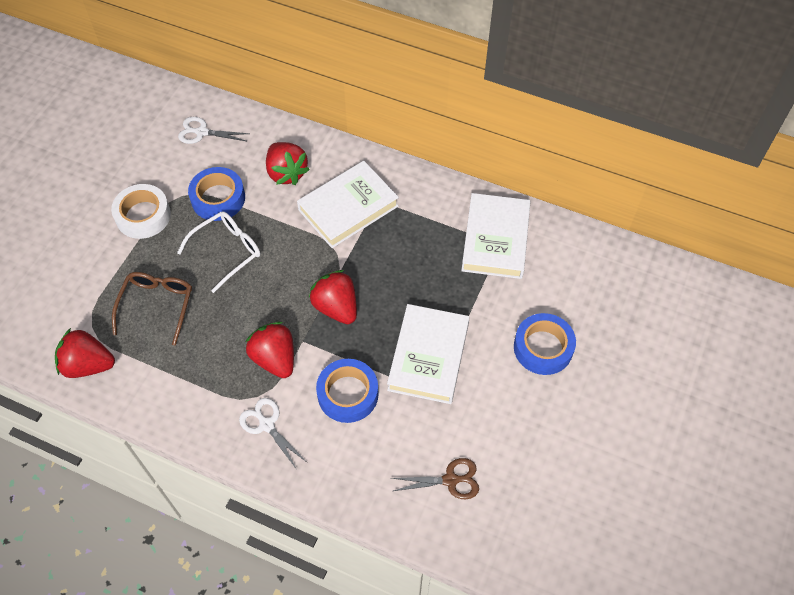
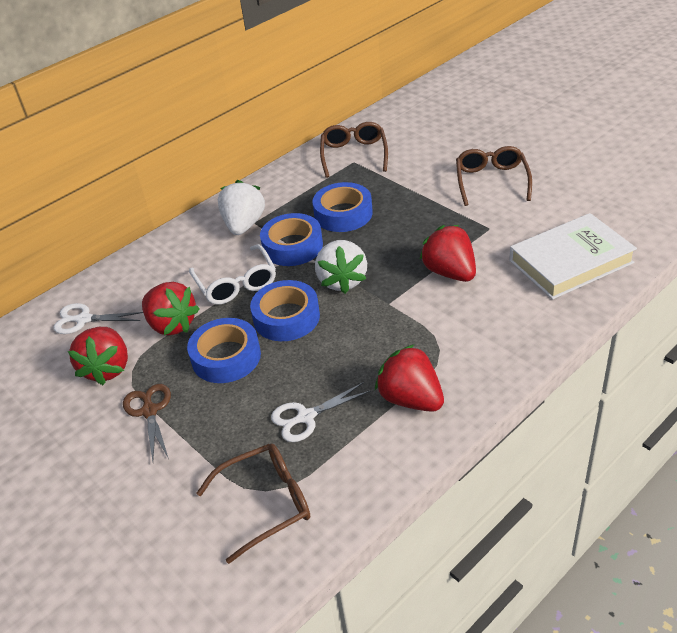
blue tape: 3 -> 4
brown glasses: 1 -> 3
white book: 3 -> 1
white strawberry: 0 -> 2
white tape: 1 -> 0

